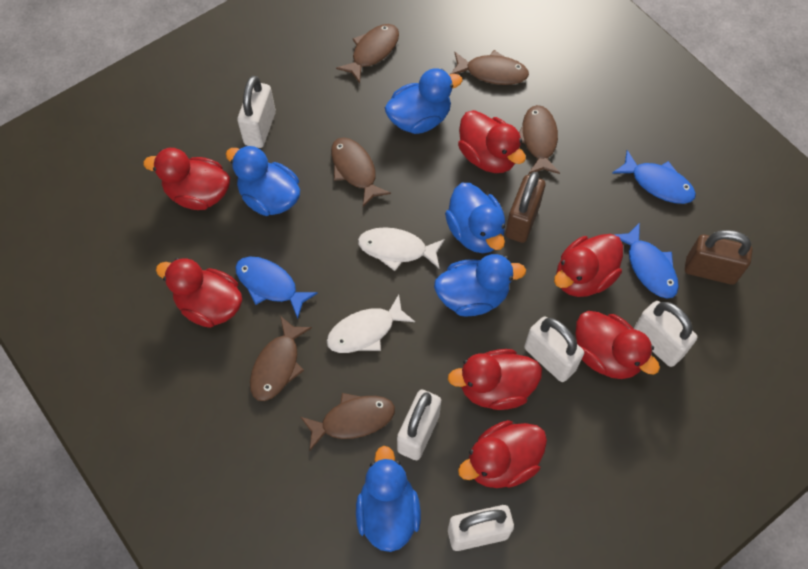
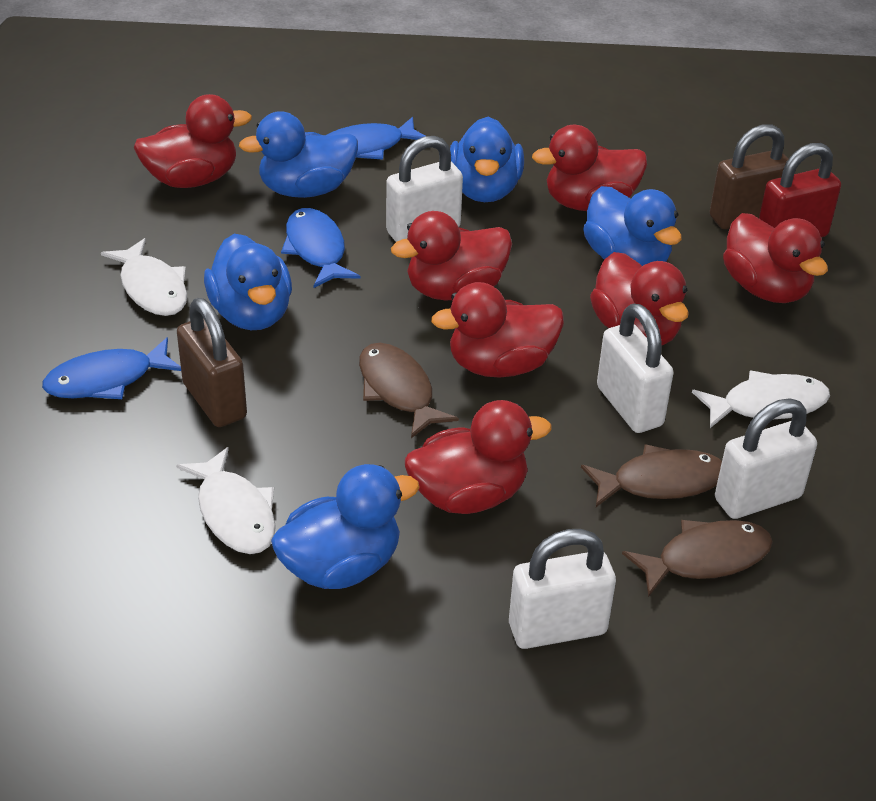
brown fish: 6 -> 3
red padlock: 0 -> 1
white fish: 2 -> 3
white padlock: 5 -> 4

